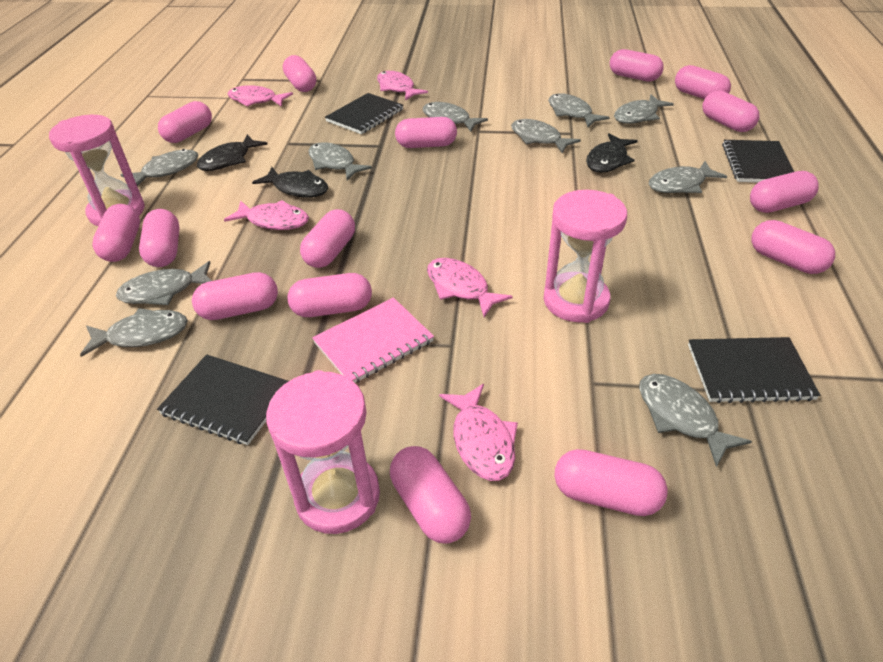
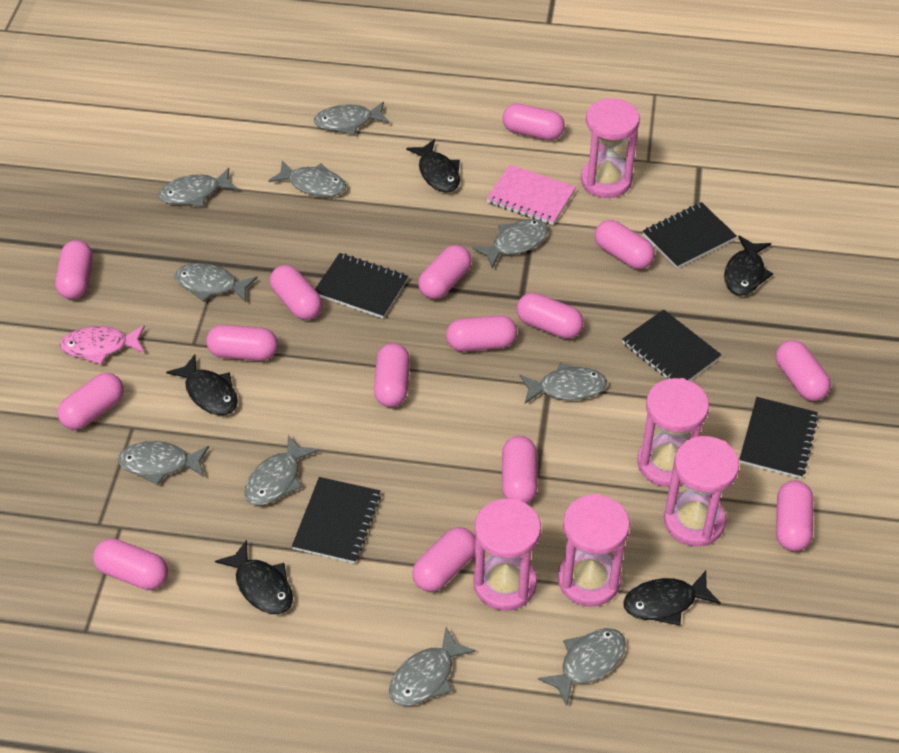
black fish: 3 -> 5
black notebook: 4 -> 5
pink fish: 5 -> 1
pink hourglass: 3 -> 5

